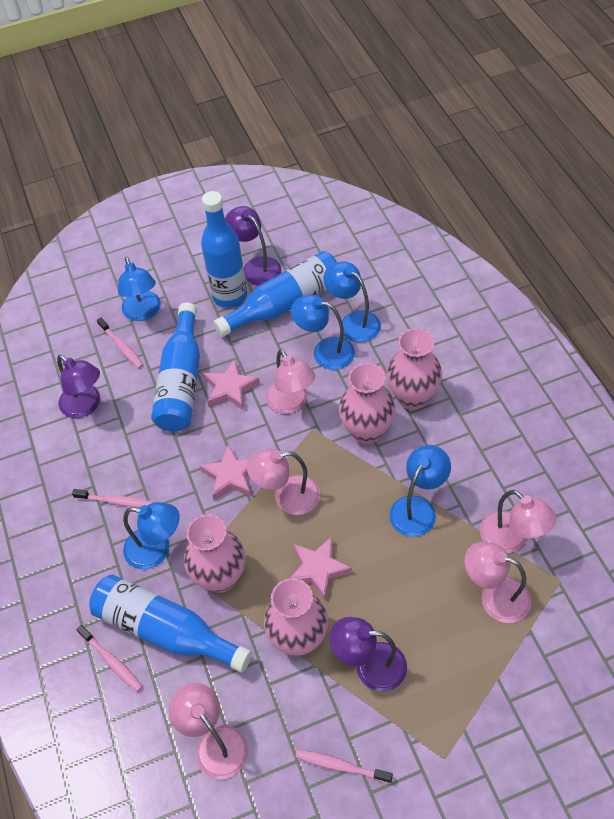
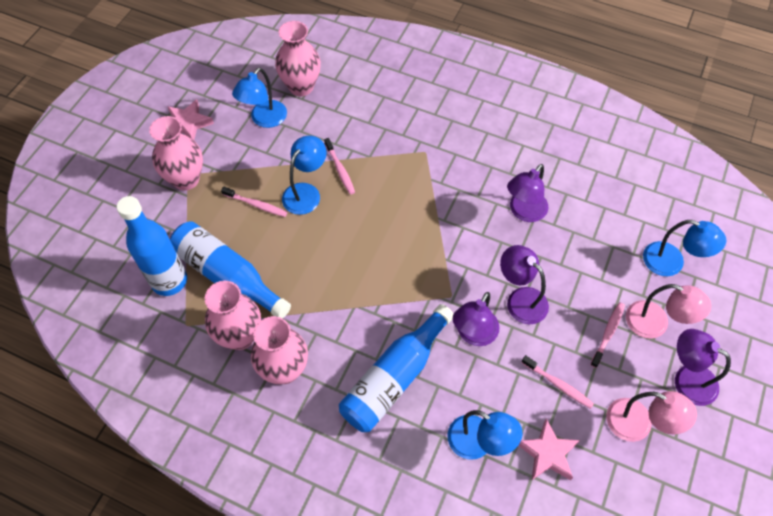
blue bottle: 4 -> 3
blue lamp: 5 -> 4
pink lamp: 5 -> 2
pink star: 3 -> 2
purple lamp: 3 -> 4

